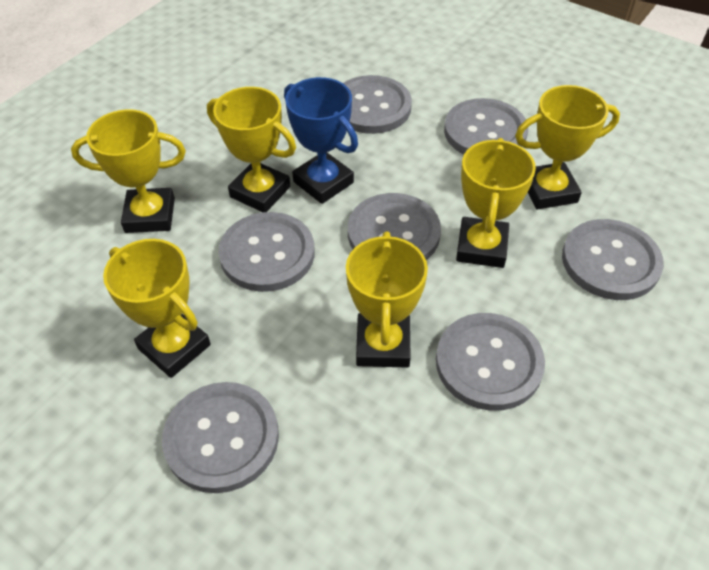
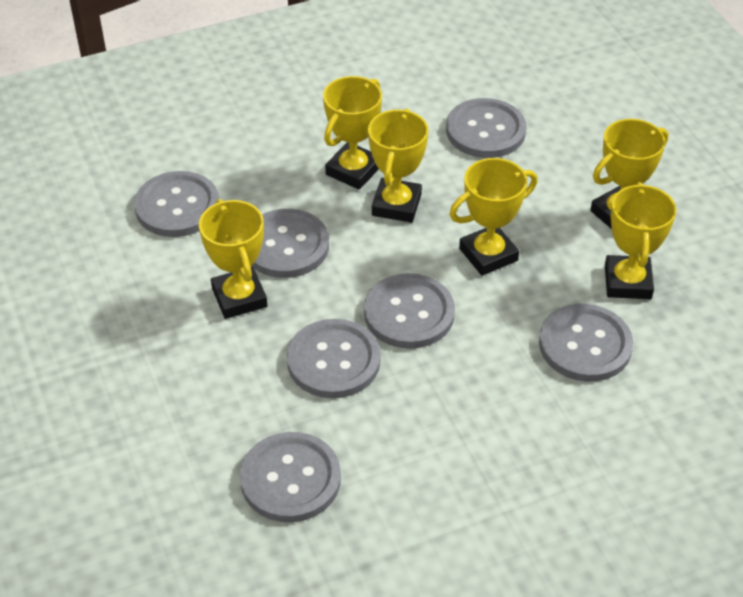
blue trophy: 1 -> 0

